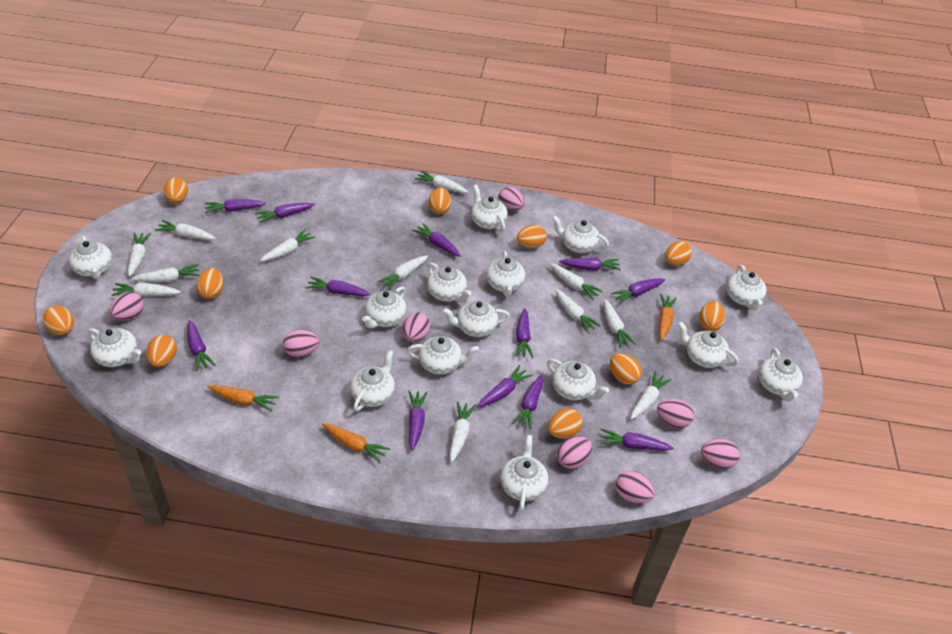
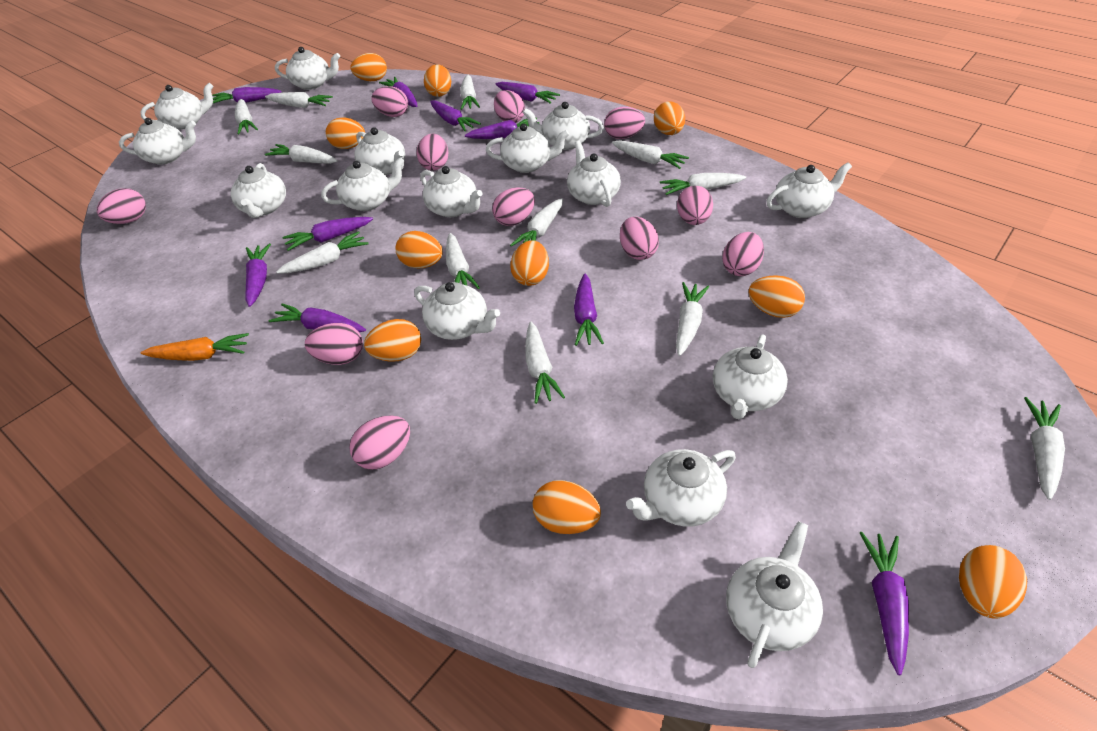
orange carrot: 3 -> 1
pink egg: 8 -> 11
purple carrot: 12 -> 10

